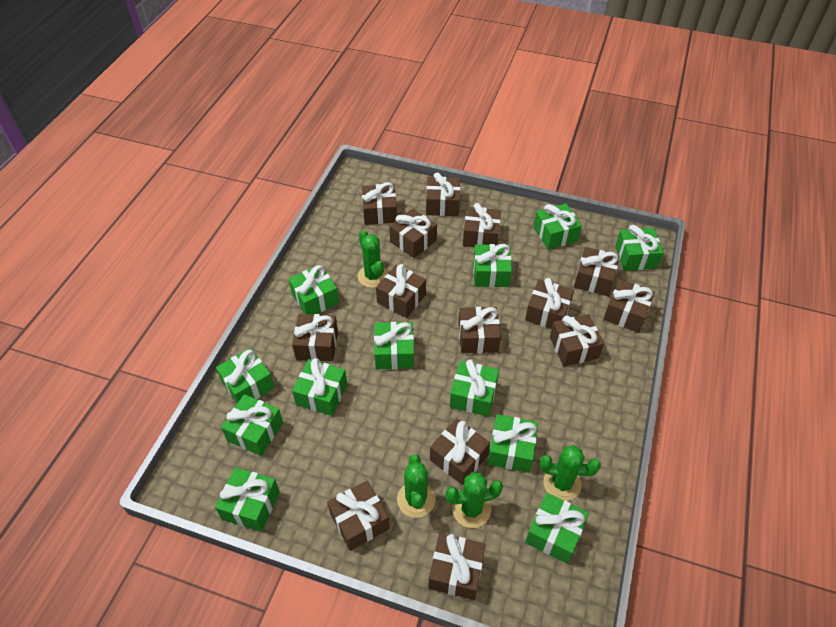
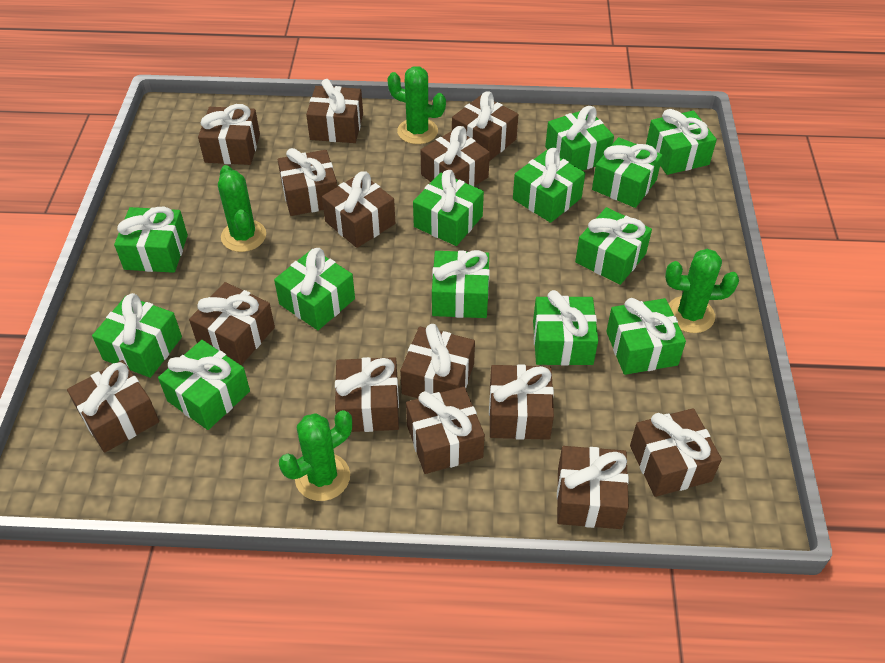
green gift: 12 -> 13

